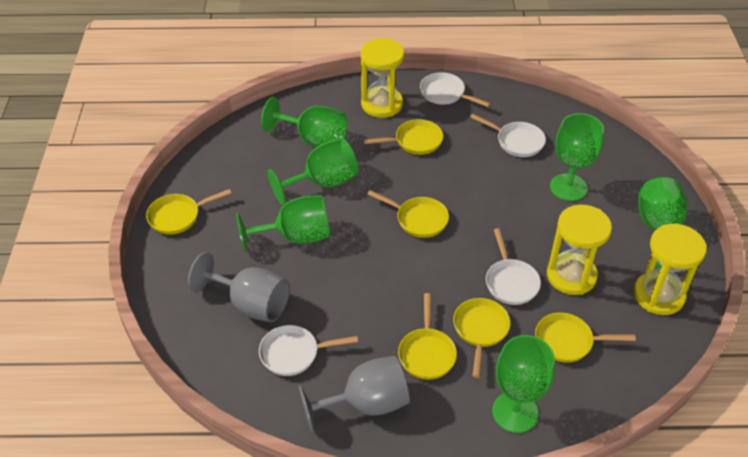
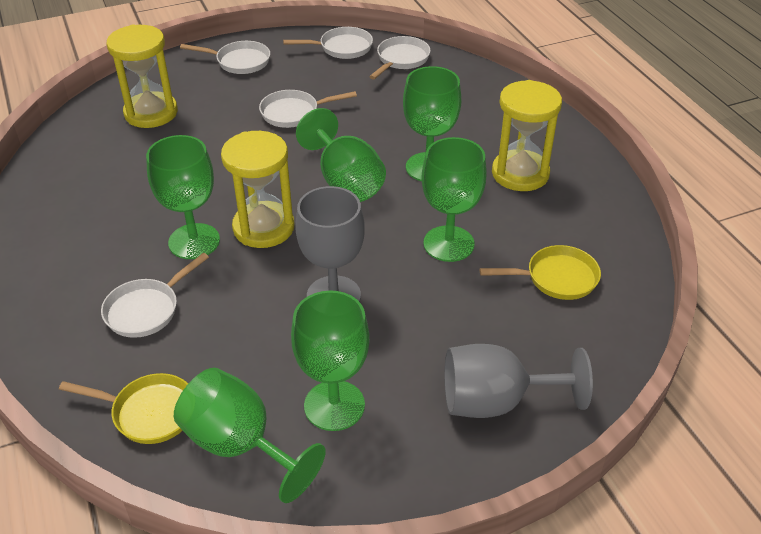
white pan: 4 -> 5
yellow pan: 6 -> 2

